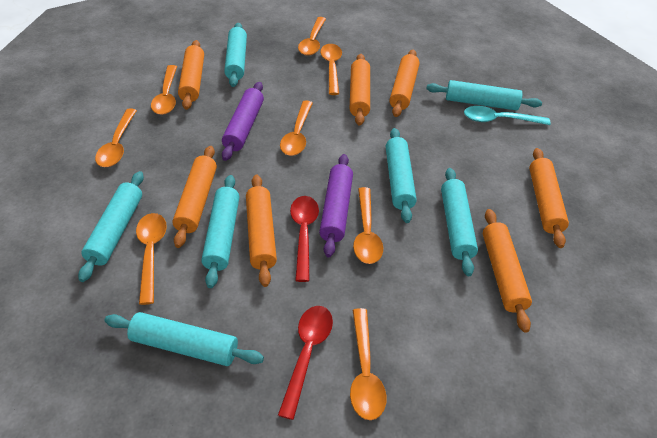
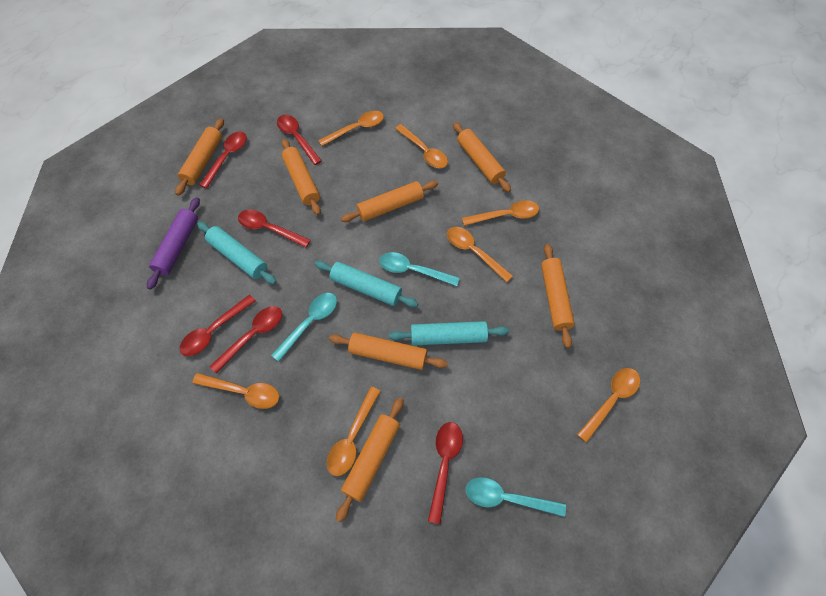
orange spoon: 8 -> 7
purple rolling pin: 2 -> 1
red spoon: 2 -> 6
turquoise rolling pin: 7 -> 3
turquoise spoon: 1 -> 3

